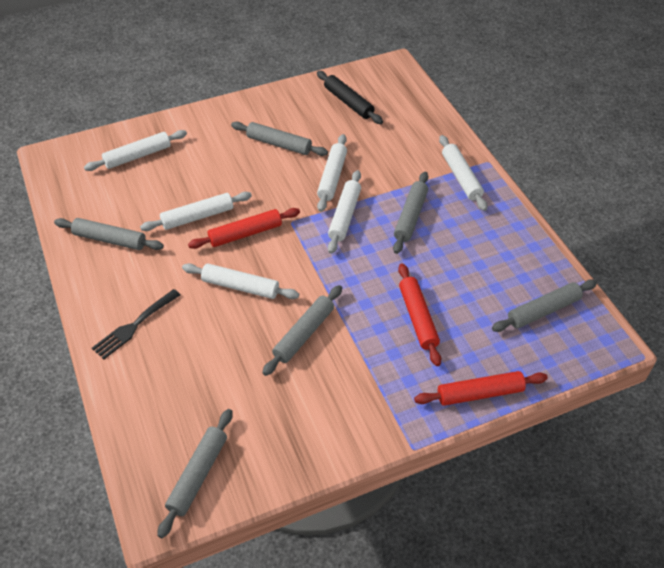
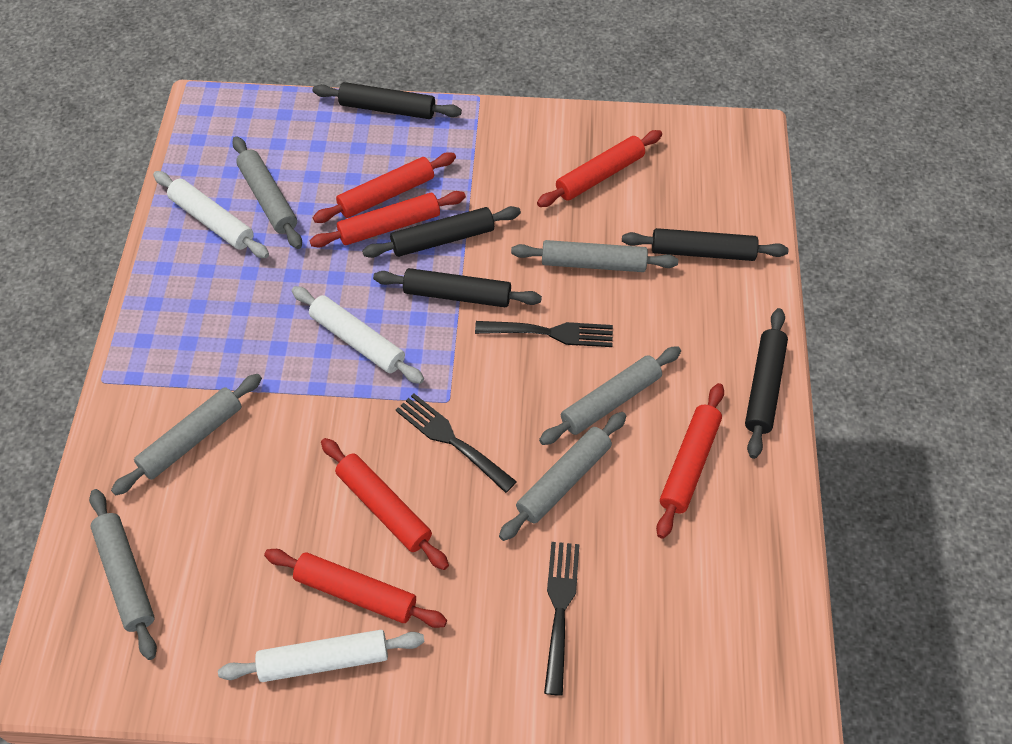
black fork: 1 -> 3
black rolling pin: 1 -> 5
red rolling pin: 3 -> 6
white rolling pin: 6 -> 3

